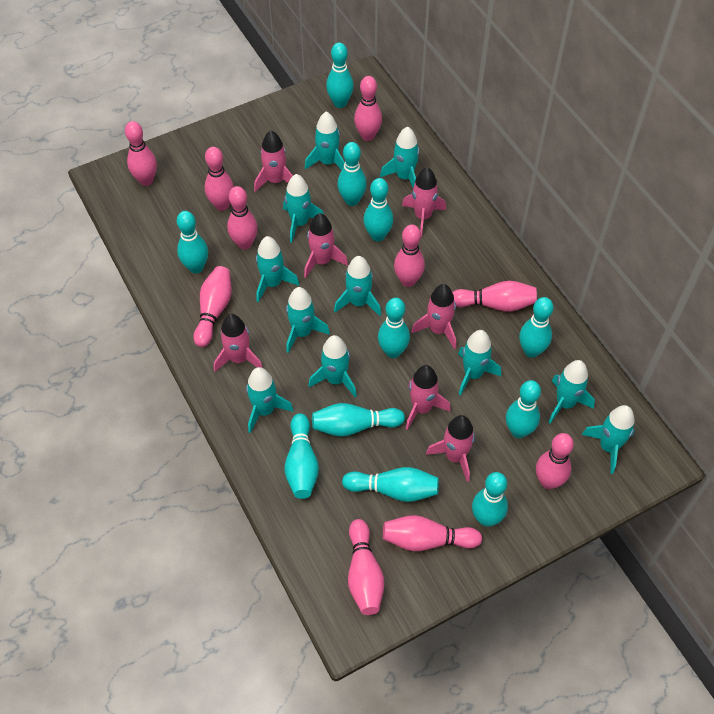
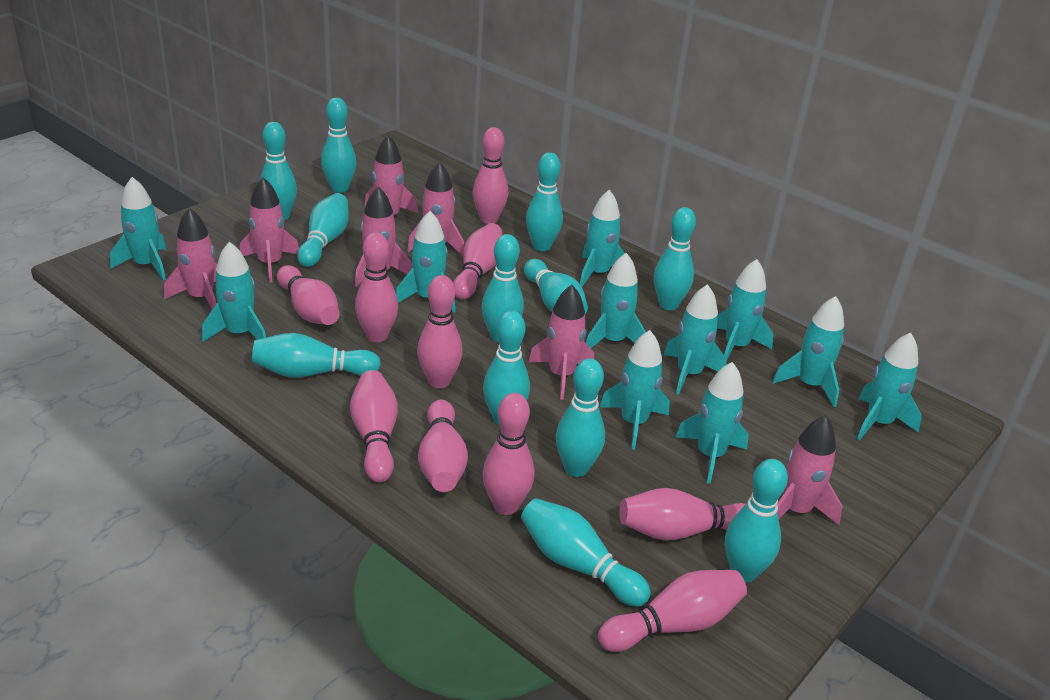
turquoise bowling pin: 11 -> 12

